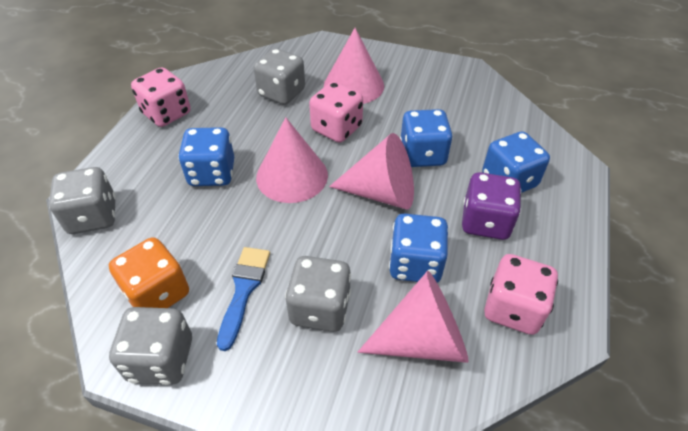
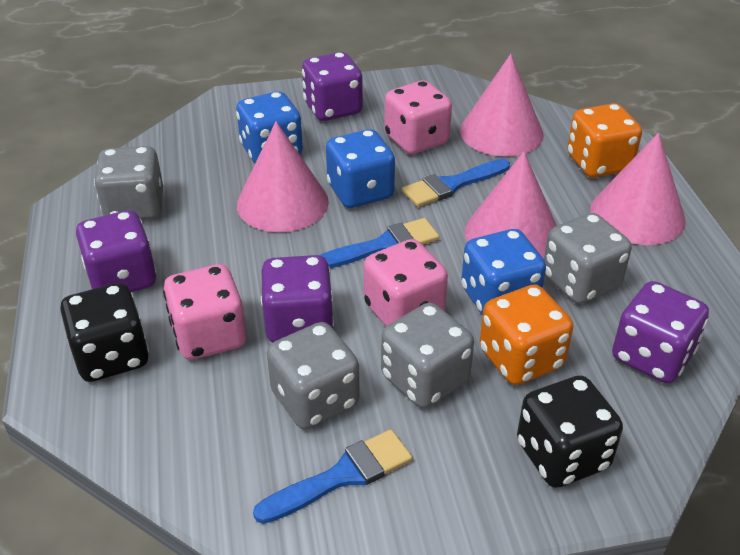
black dice: 0 -> 2
blue brush: 1 -> 3
blue dice: 4 -> 3
orange dice: 1 -> 2
purple dice: 1 -> 4

